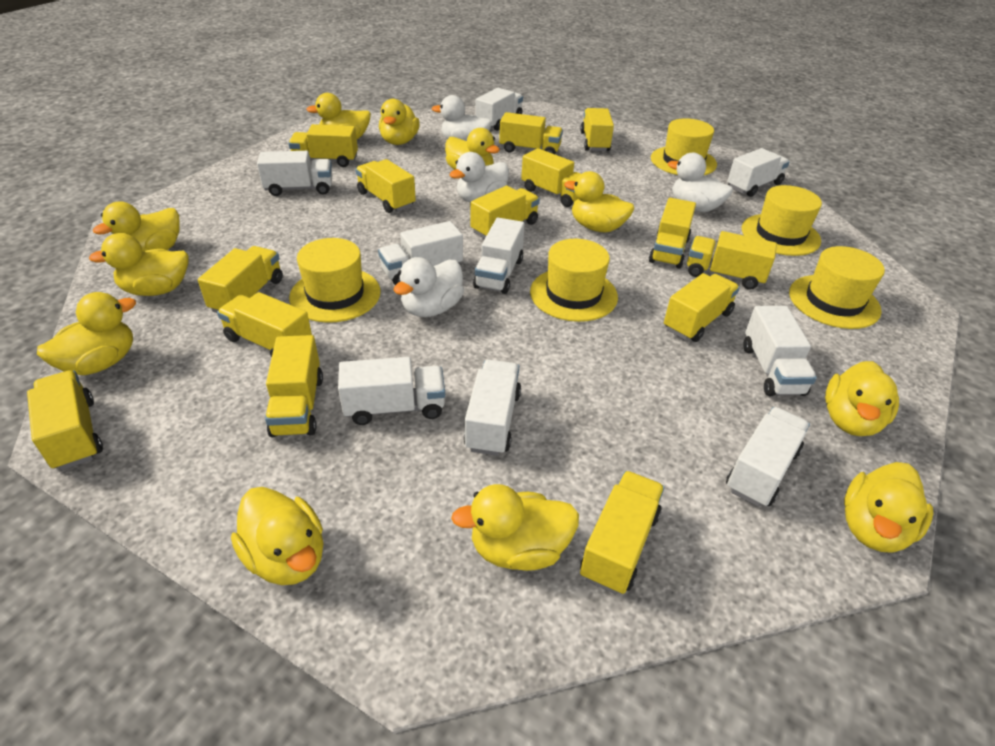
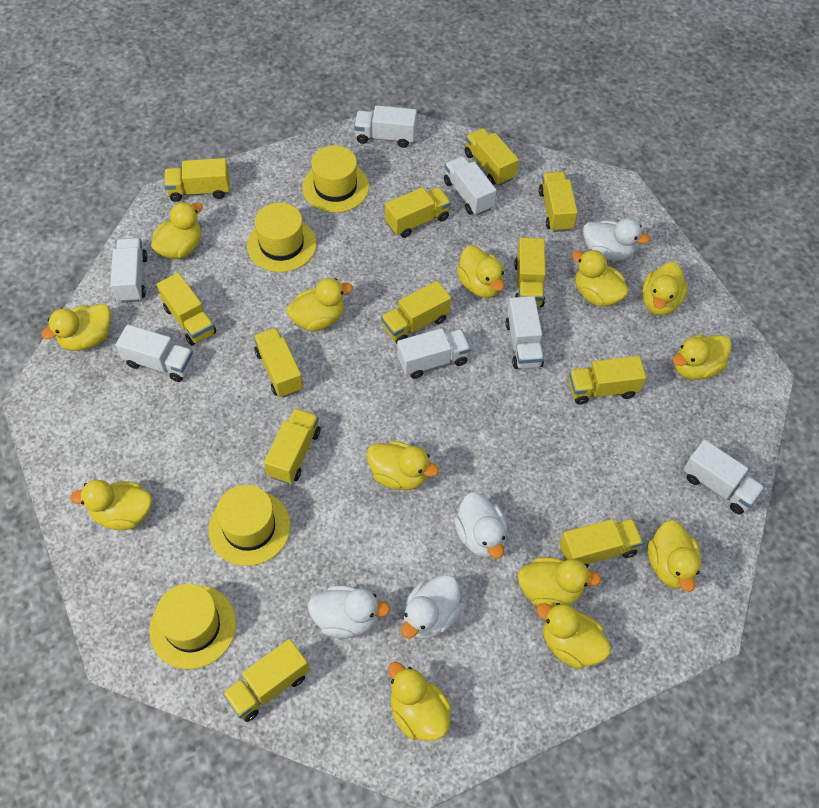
white truck: 9 -> 7
yellow duck: 11 -> 13
yellow hat: 5 -> 4
yellow truck: 14 -> 12

